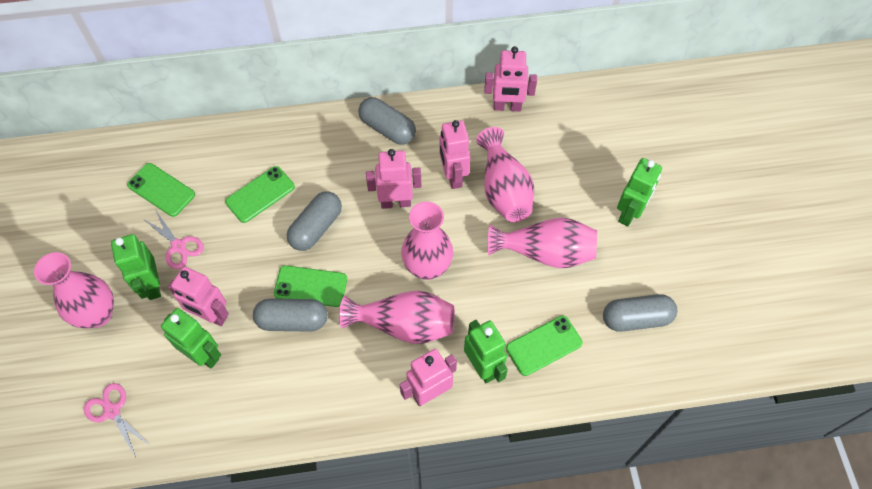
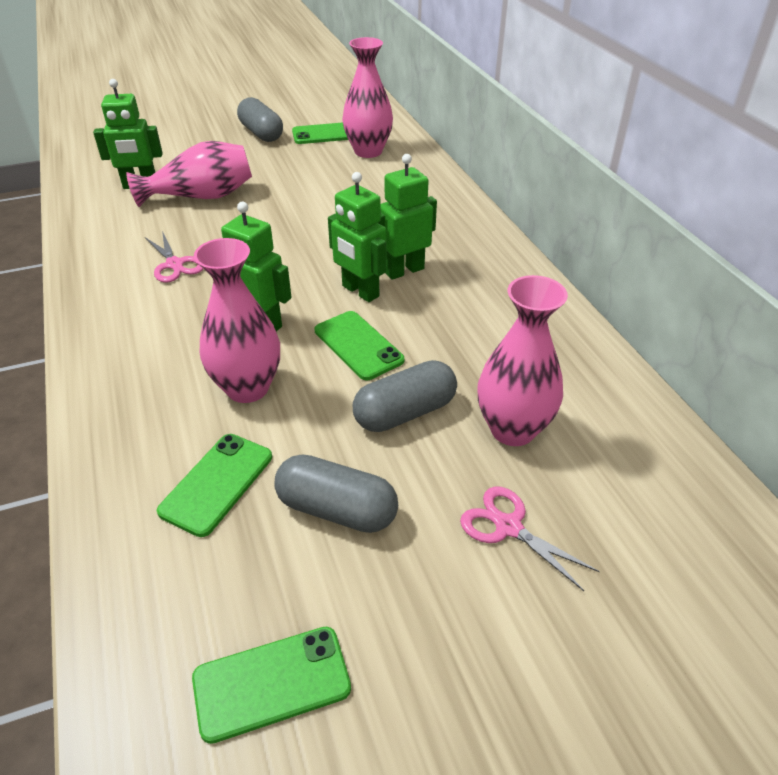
grey capsule: 4 -> 3
pink robot: 5 -> 0
pink vase: 5 -> 4

